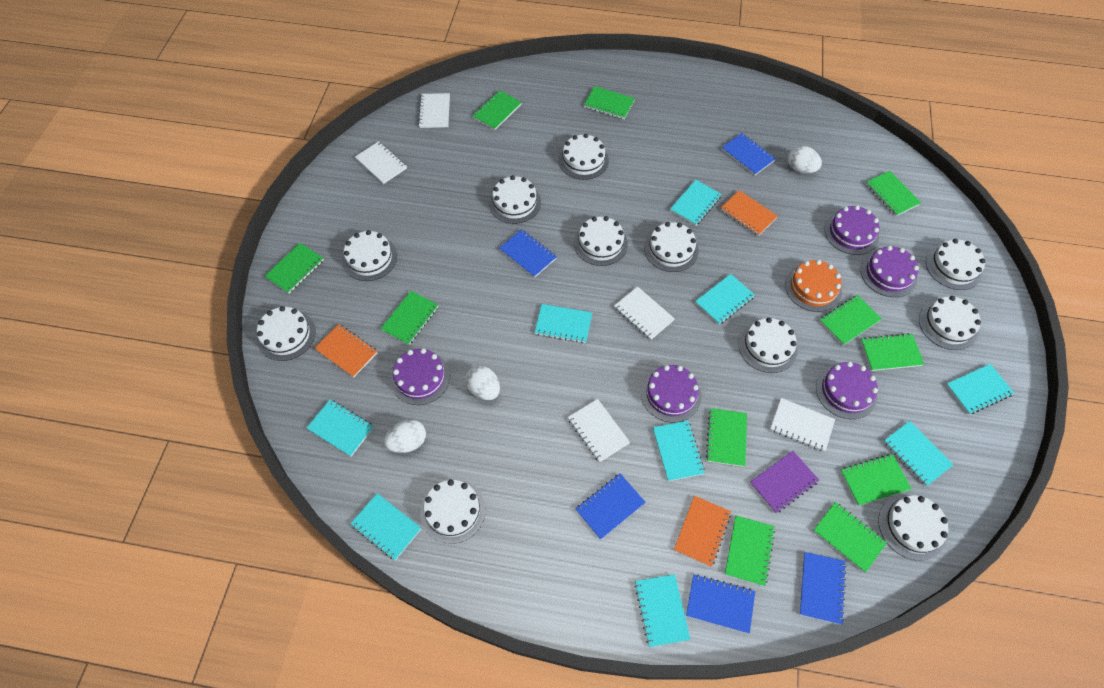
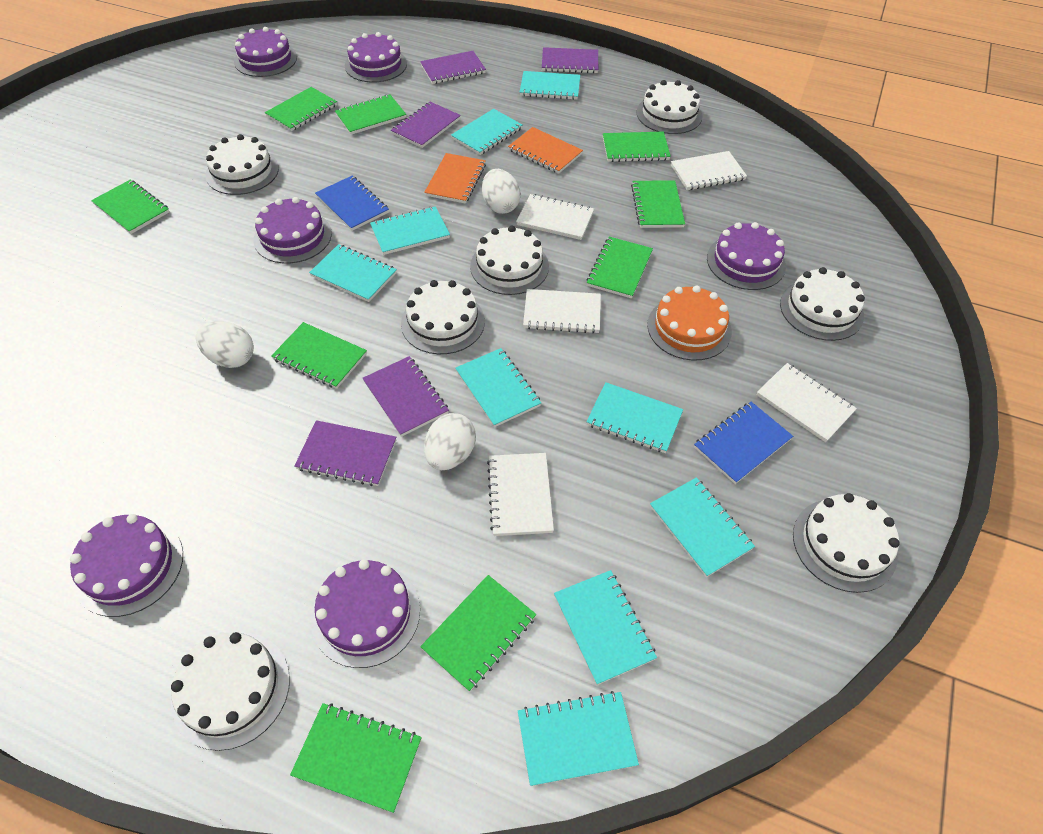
blue notebook: 5 -> 2
green notebook: 11 -> 9
orange notebook: 3 -> 2
purple cake: 5 -> 6
purple notebook: 1 -> 5
white cake: 11 -> 7

